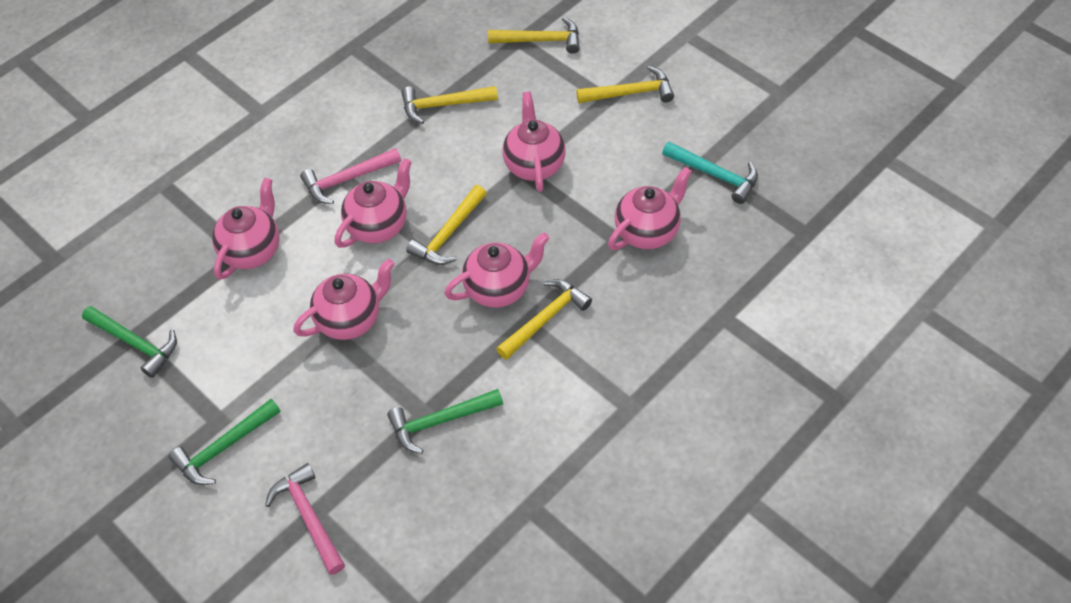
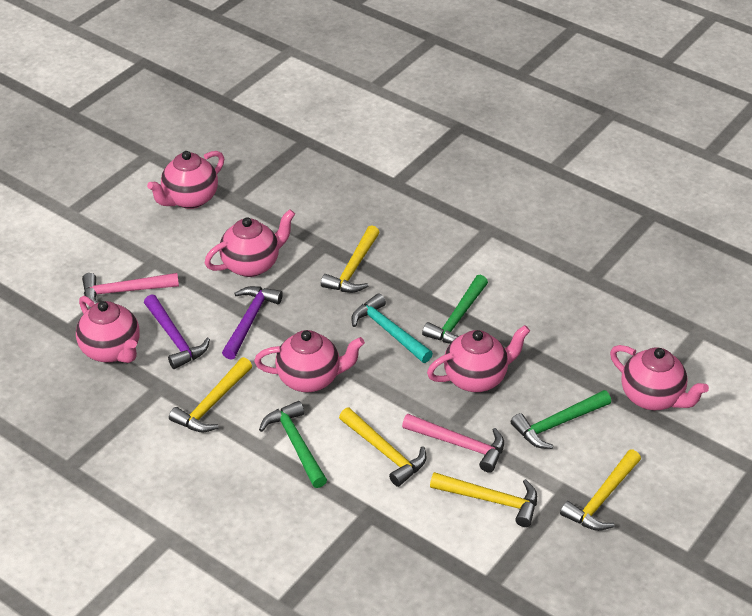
purple hammer: 0 -> 2

